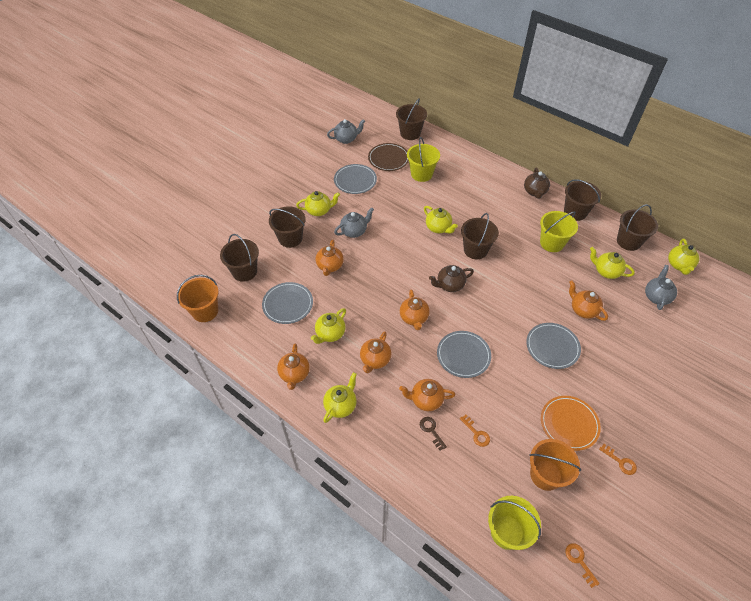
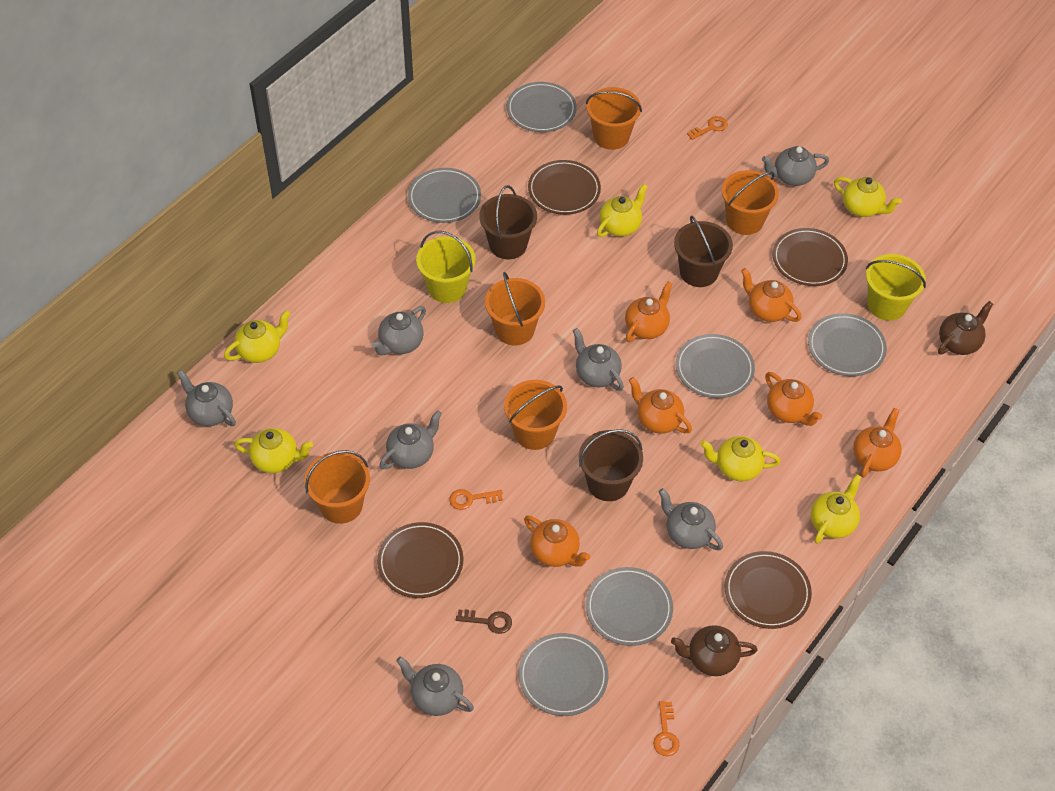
brown bucket: 6 -> 3
brown plate: 1 -> 4
grey plate: 4 -> 6
grey teapot: 3 -> 7
orange bucket: 2 -> 5
orange plate: 1 -> 0
yellow bucket: 3 -> 2

